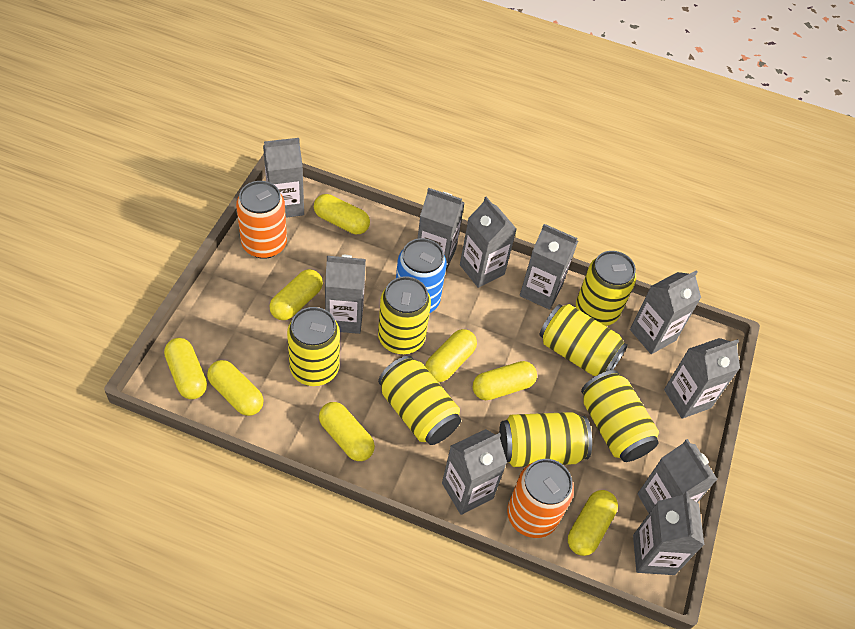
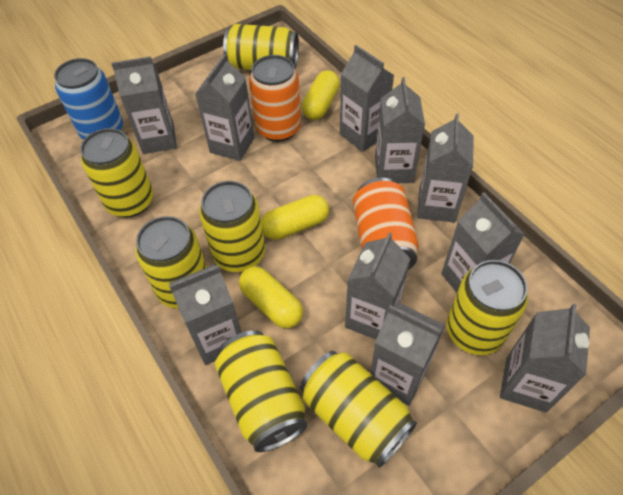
yellow capsule: 8 -> 3

